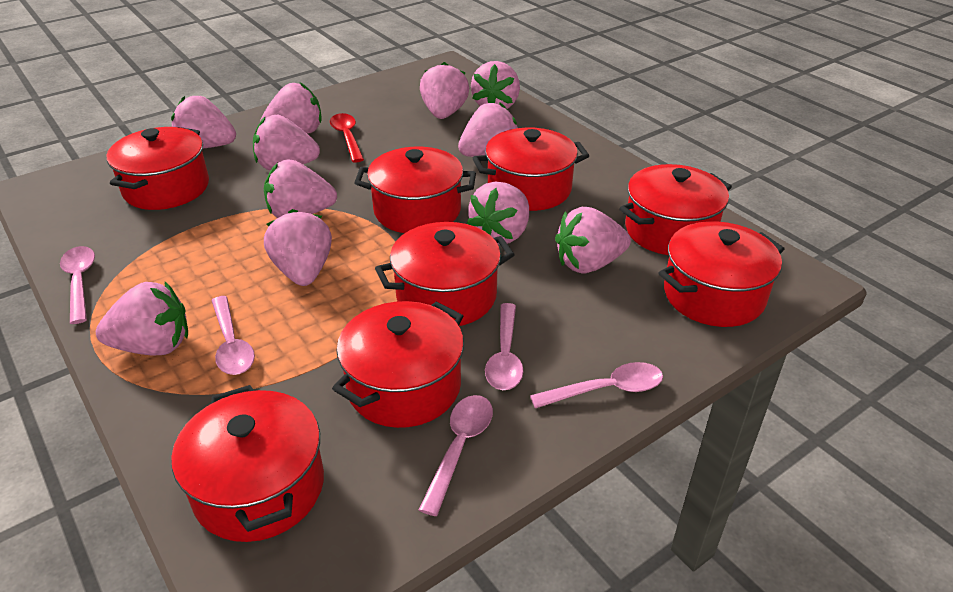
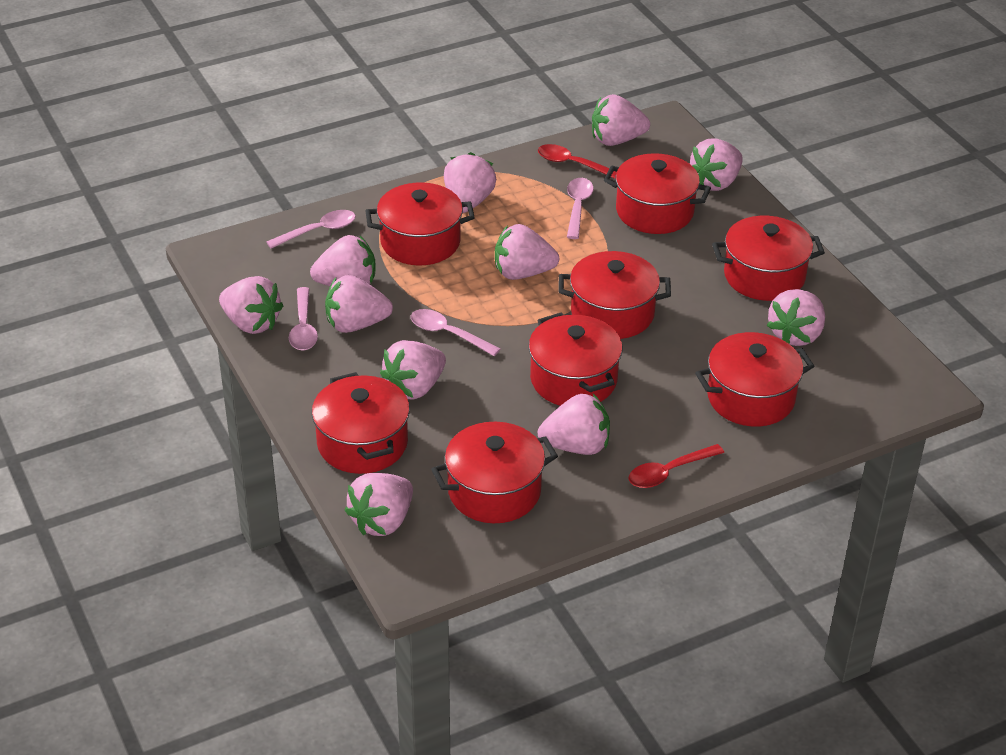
pink spoon: 5 -> 4
red spoon: 1 -> 2

